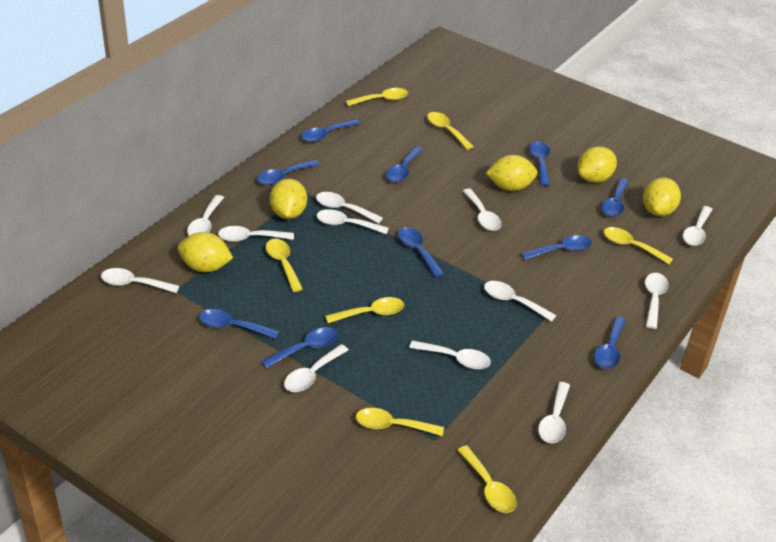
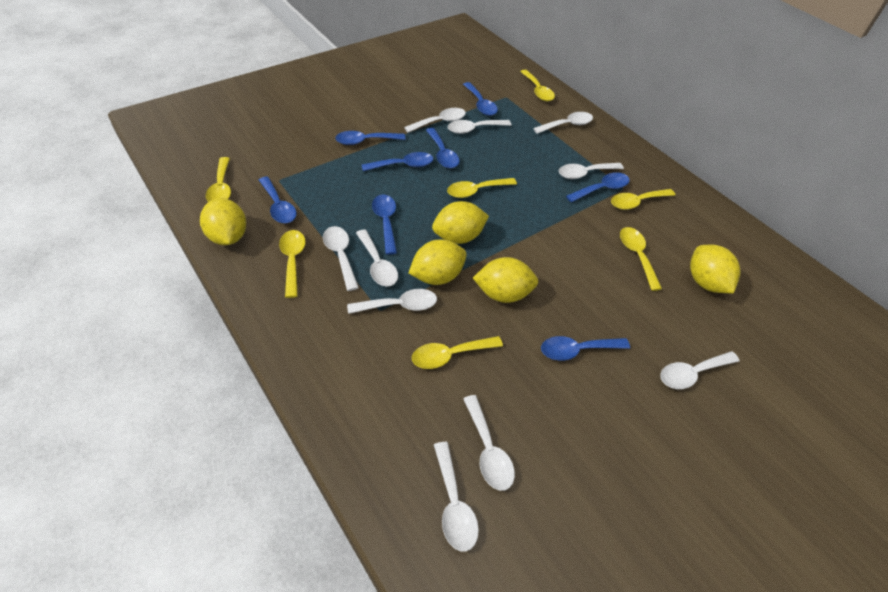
blue spoon: 10 -> 8
white spoon: 12 -> 10

